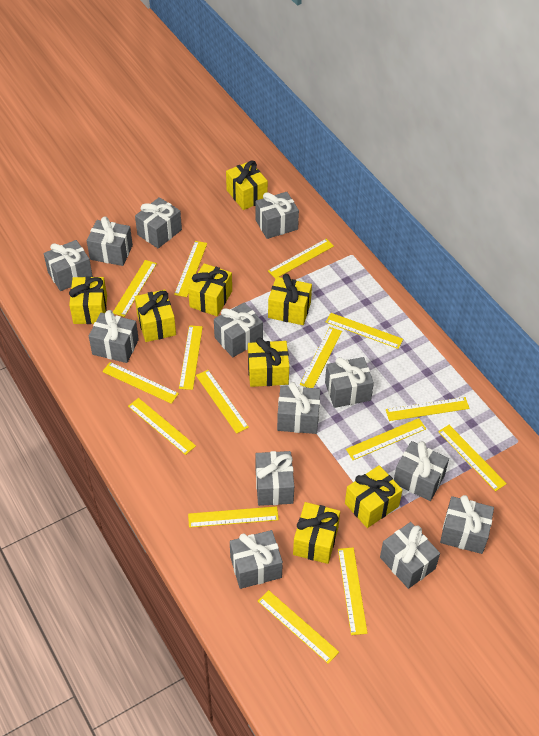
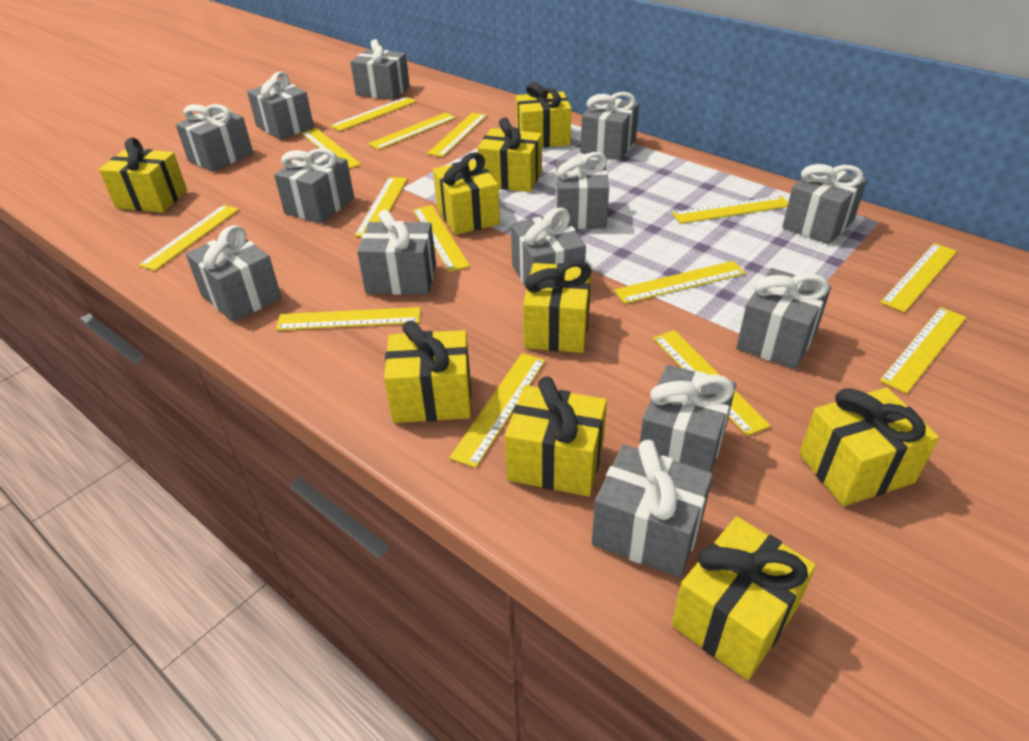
yellow gift: 8 -> 9
yellow ruler: 15 -> 14

